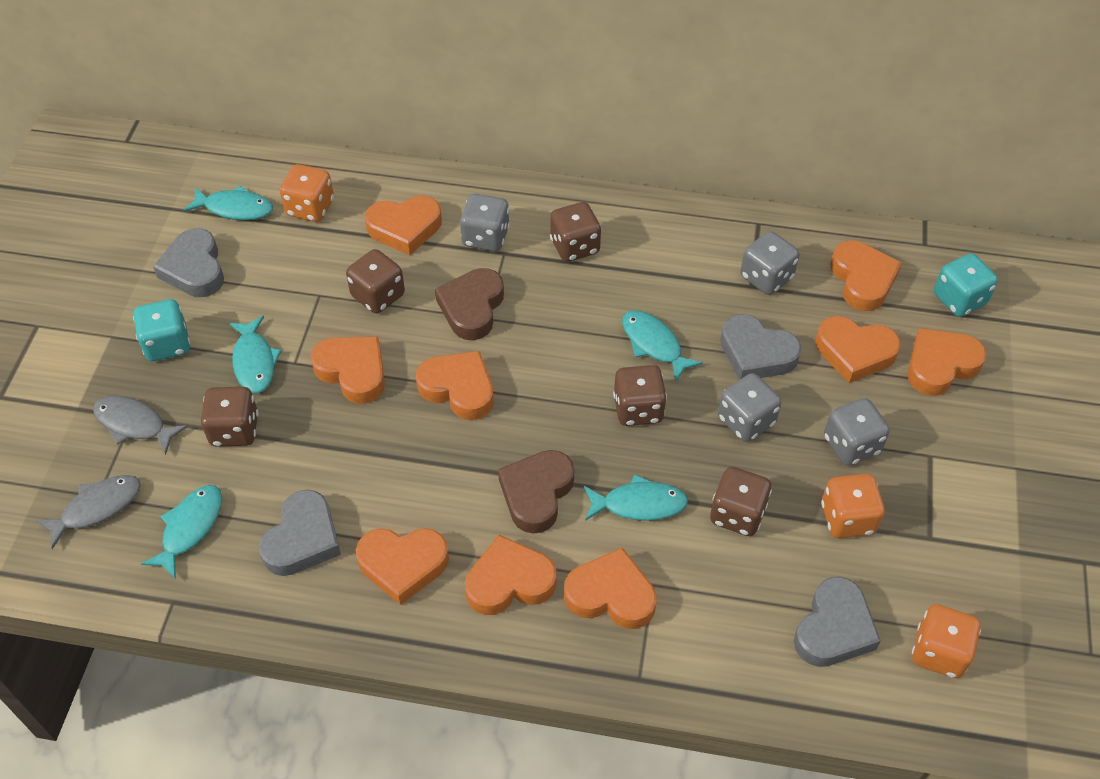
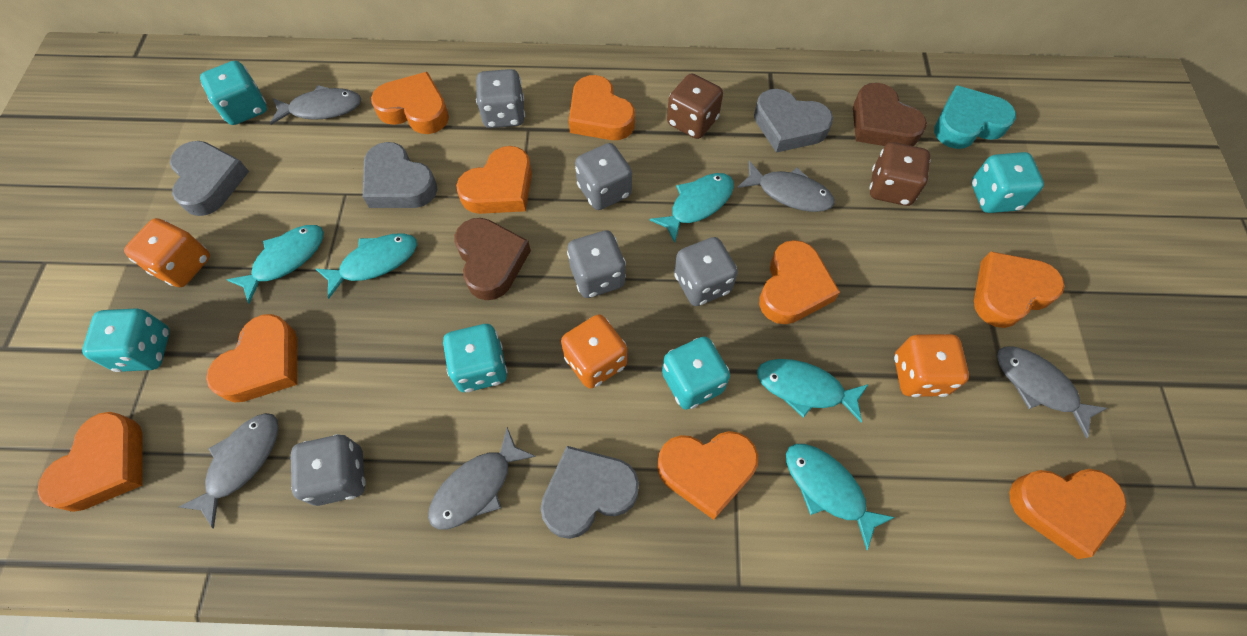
brown dice: 5 -> 2
grey dice: 4 -> 5
grey fish: 2 -> 5
turquoise dice: 2 -> 5
turquoise heart: 0 -> 1

